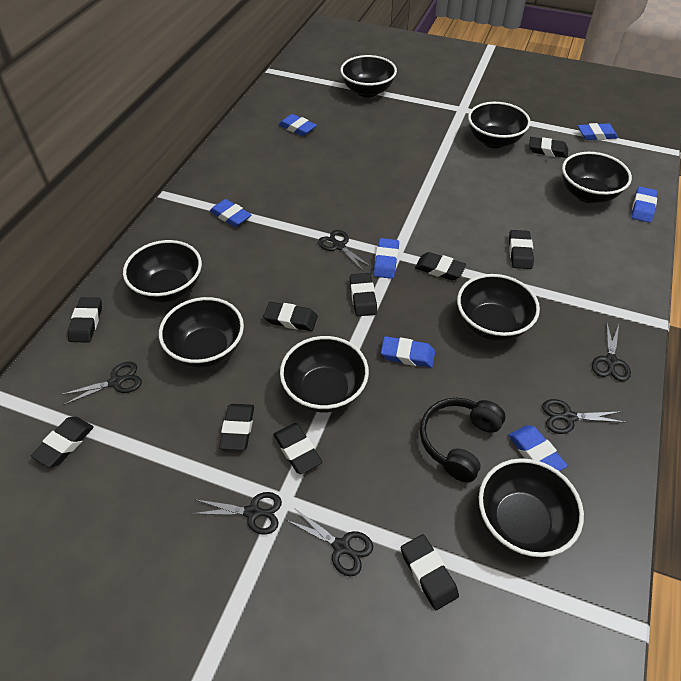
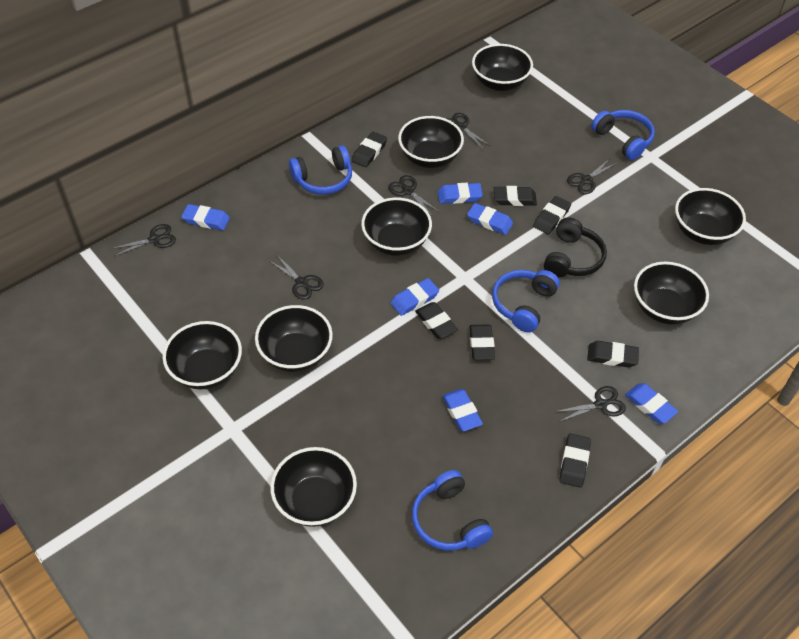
black eraser: 10 -> 7
blue eraser: 7 -> 6
blue headphones: 0 -> 4

